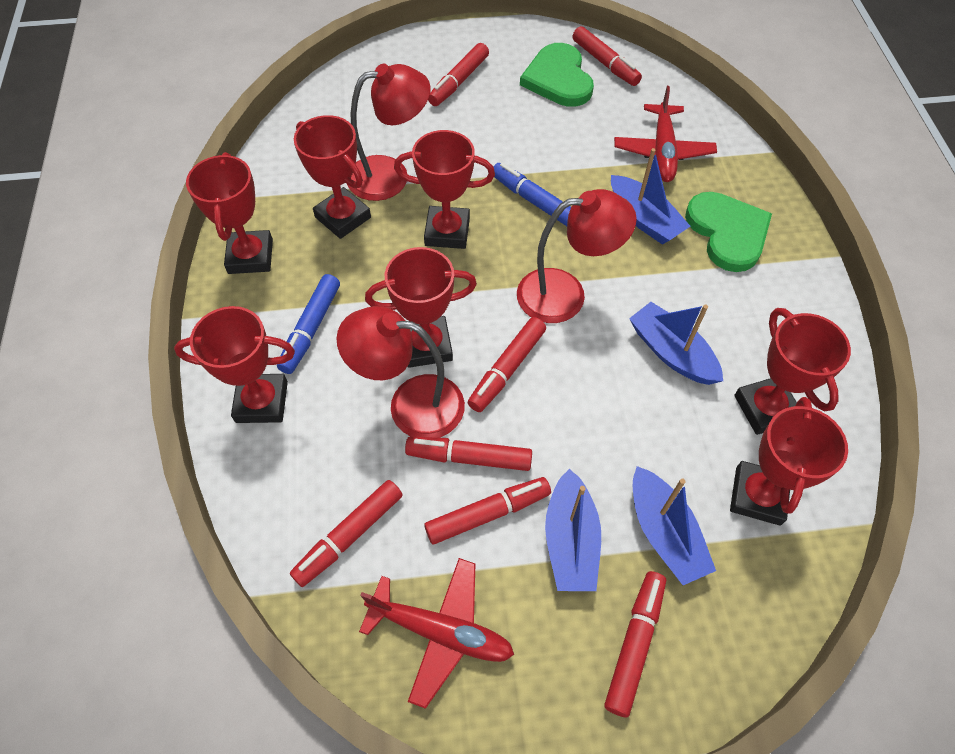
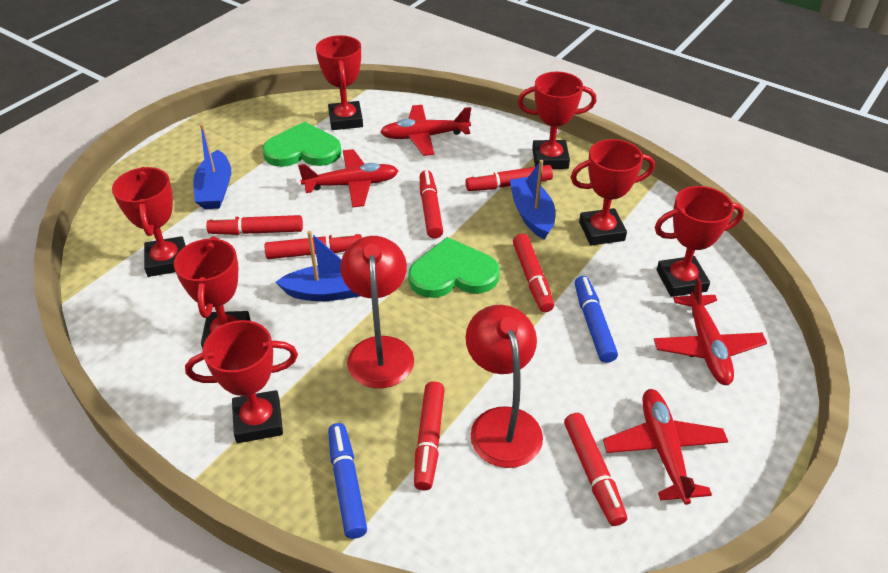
blue boat: 4 -> 3
red lamp: 3 -> 2
red plane: 2 -> 4

